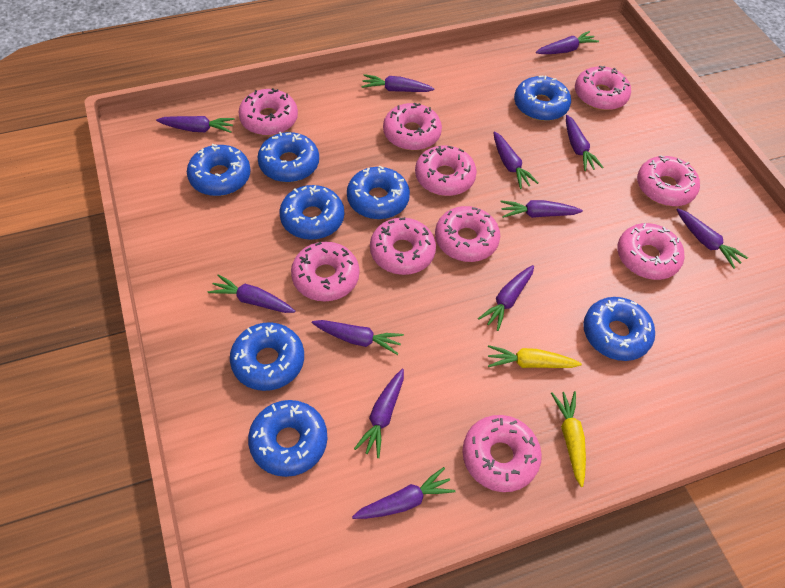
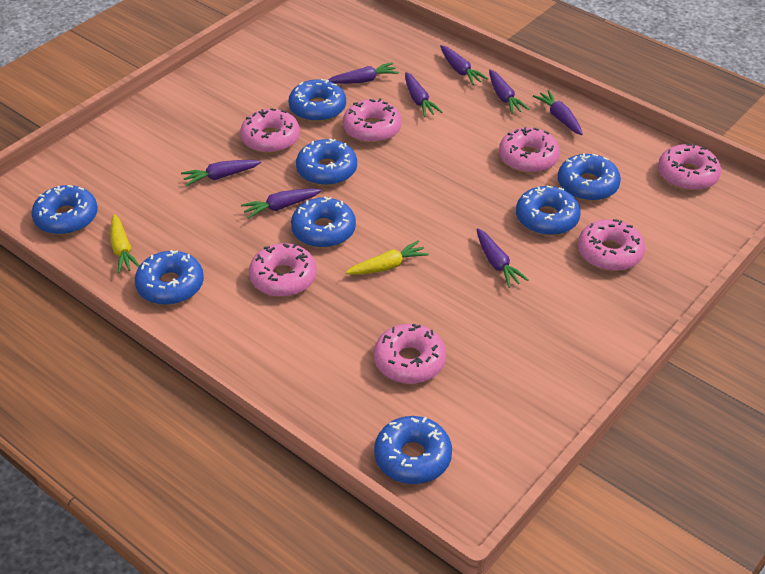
pink donut: 10 -> 7
purple carrot: 12 -> 8

